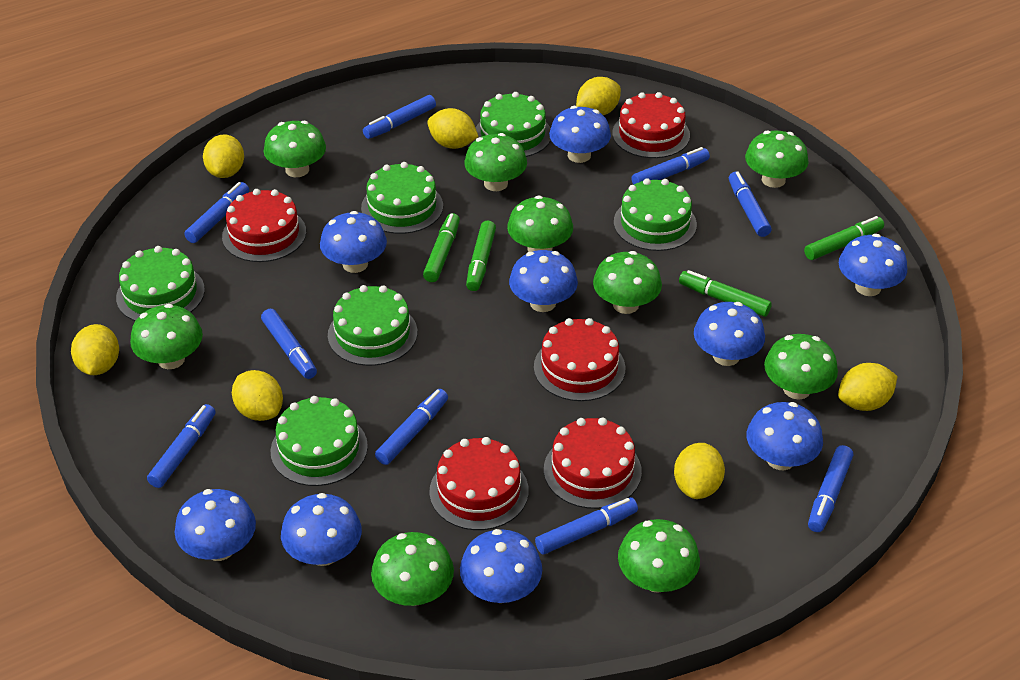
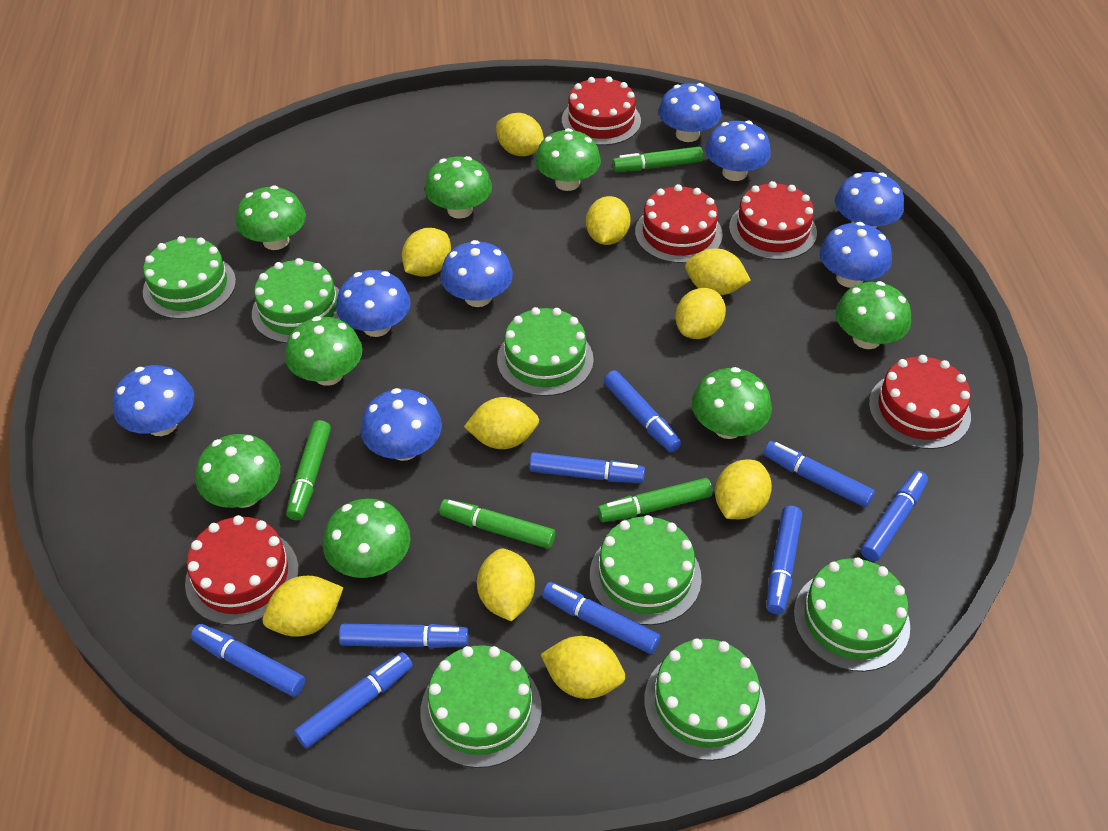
blue mushroom: 9 -> 8
green cake: 6 -> 7
green mushroom: 9 -> 8
yellow lemon: 7 -> 10

